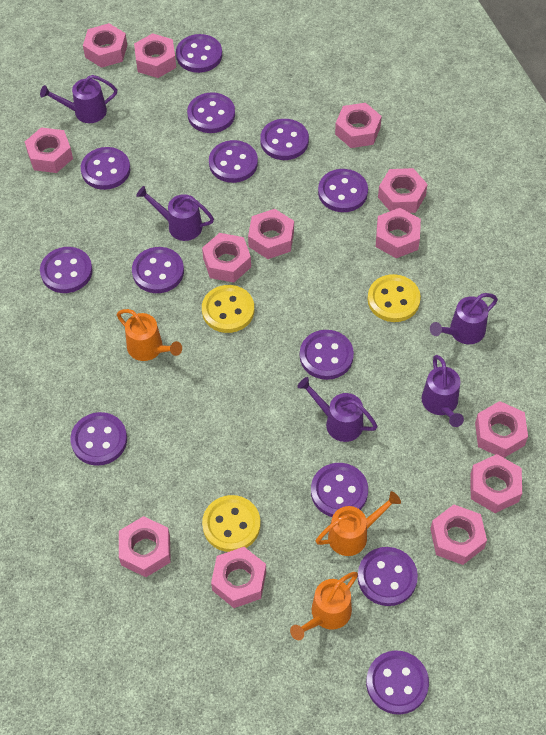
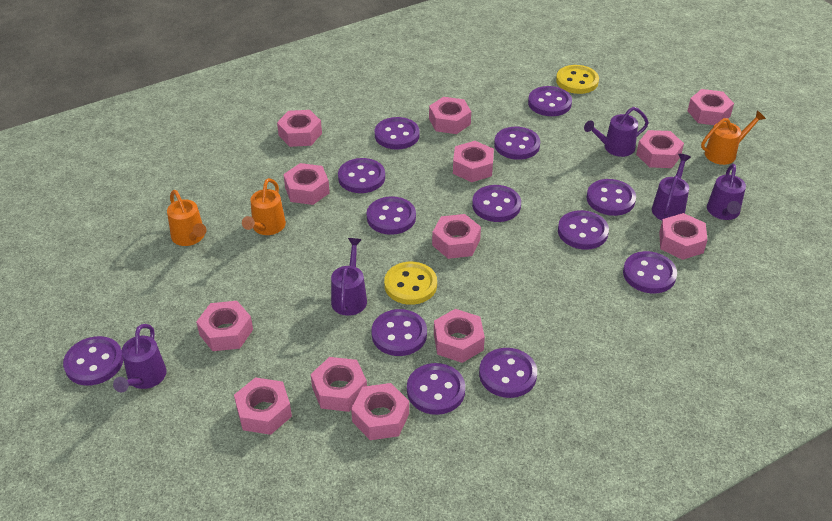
yellow button: 3 -> 2

